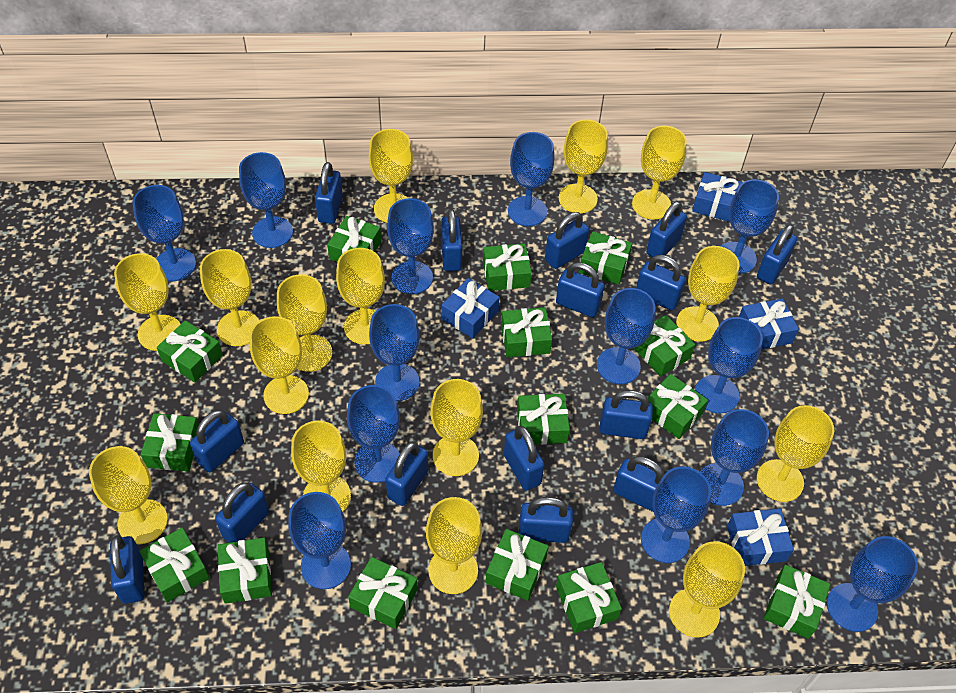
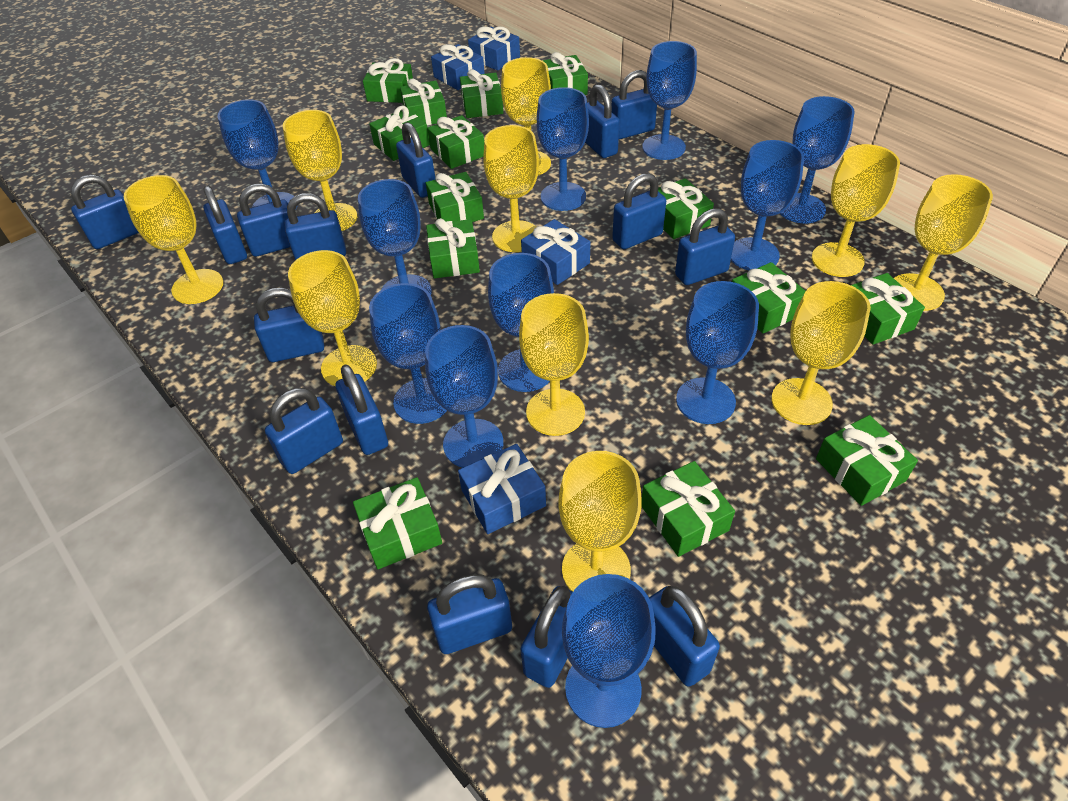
blue goblet: 13 -> 11
green gift: 15 -> 14
yellow goblet: 15 -> 10

